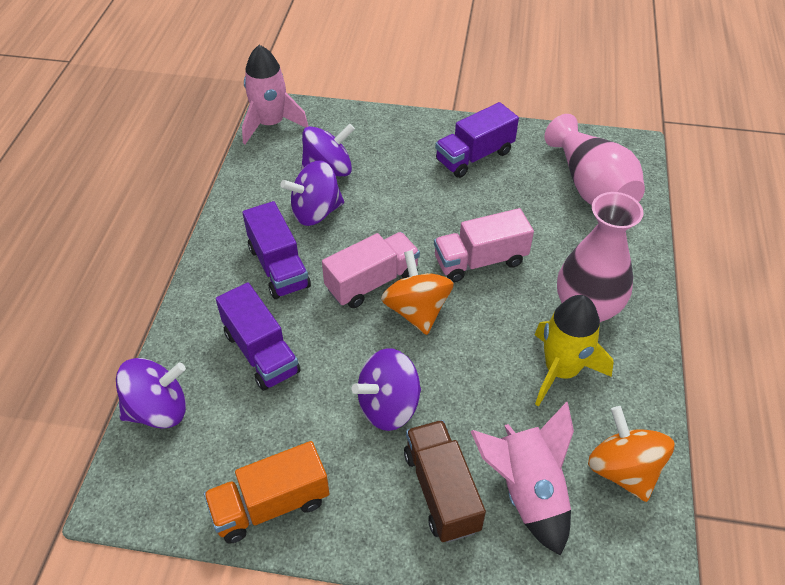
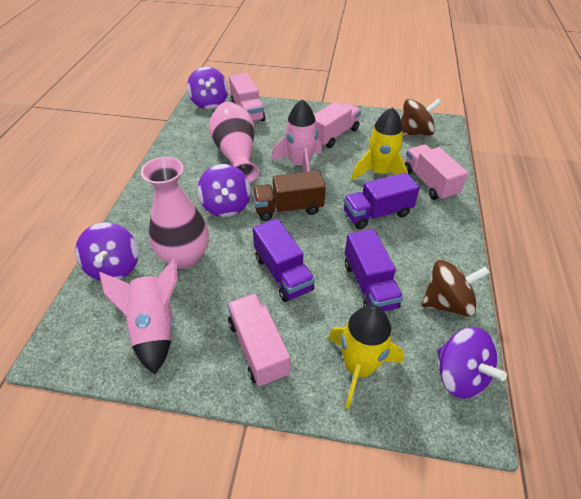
brown spinning top: 0 -> 2
orange spinning top: 2 -> 0
orange truck: 1 -> 0
pink truck: 2 -> 4
yellow rocket: 1 -> 2

